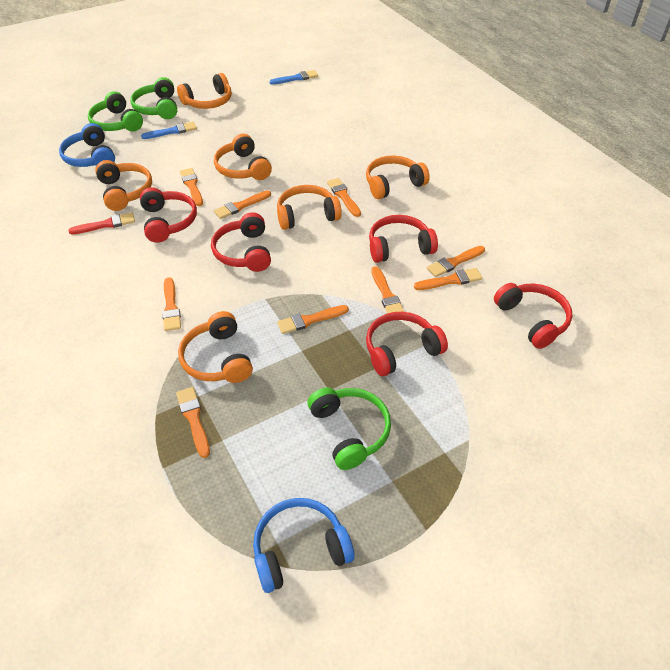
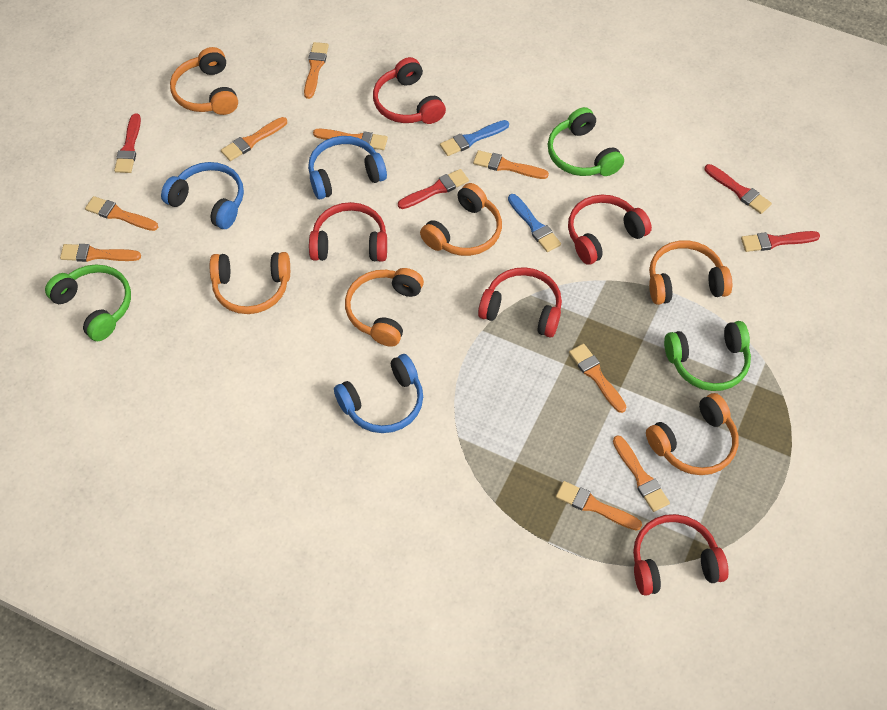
blue headphones: 2 -> 3
red brush: 1 -> 4

